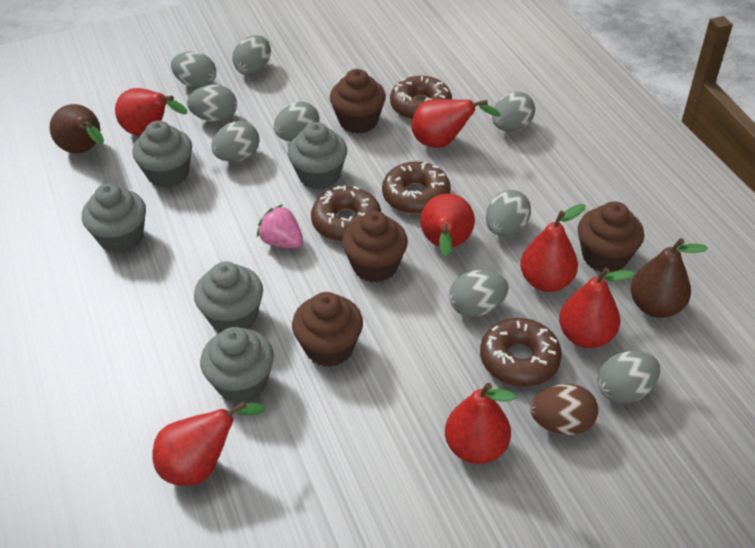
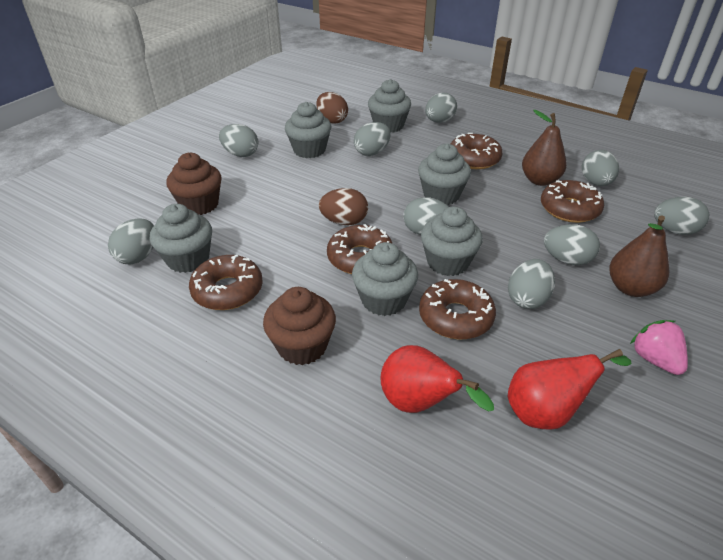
brown cupcake: 4 -> 2
brown donut: 4 -> 5
brown egg: 1 -> 2
grey cupcake: 5 -> 6
red pear: 7 -> 2

